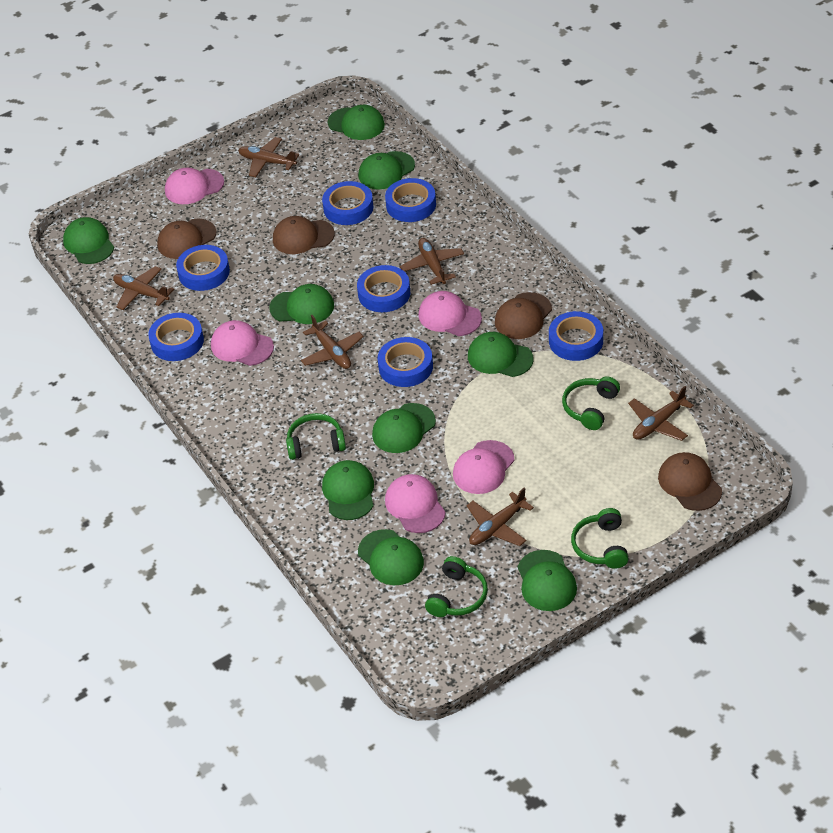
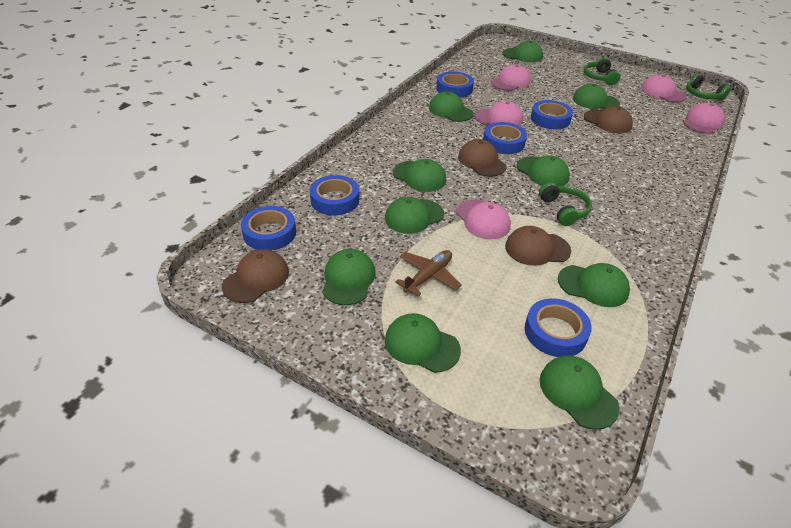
blue tape: 7 -> 6
brown plane: 6 -> 1
green cap: 9 -> 10
green headphones: 4 -> 3

